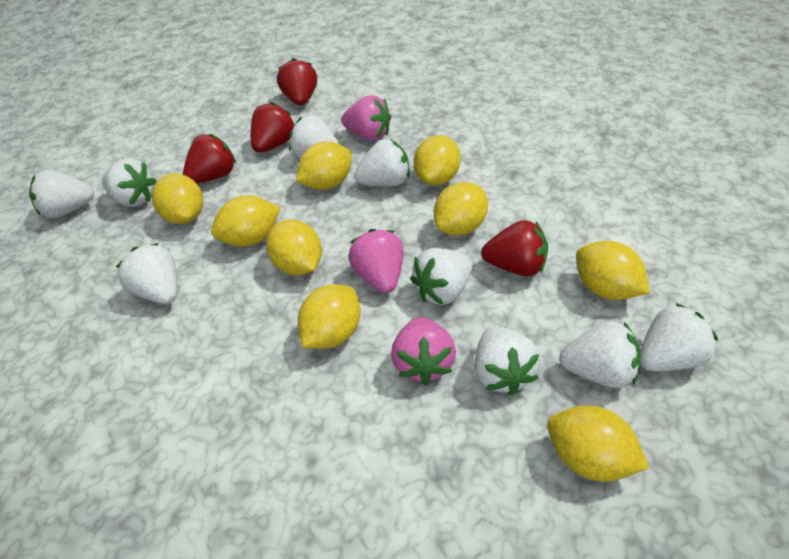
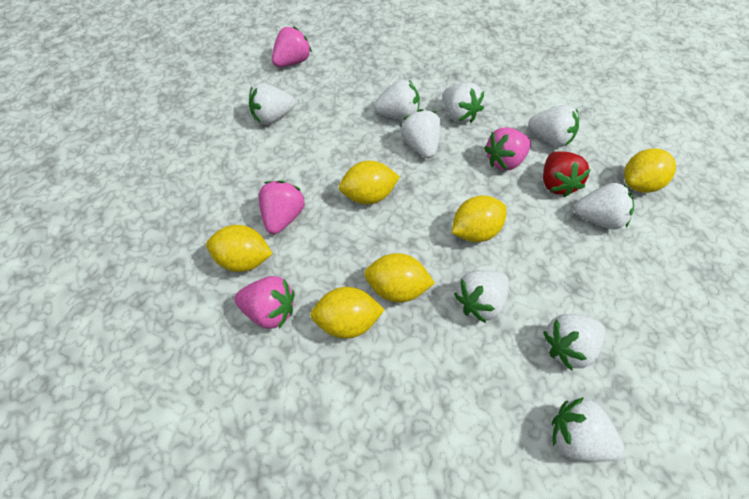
pink strawberry: 3 -> 4
red strawberry: 4 -> 1
yellow lemon: 9 -> 6

